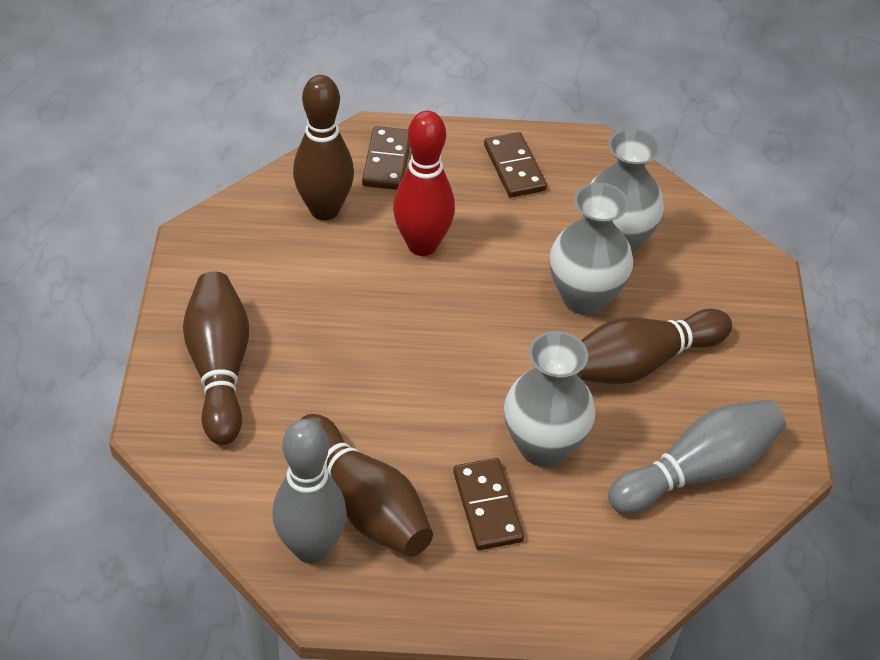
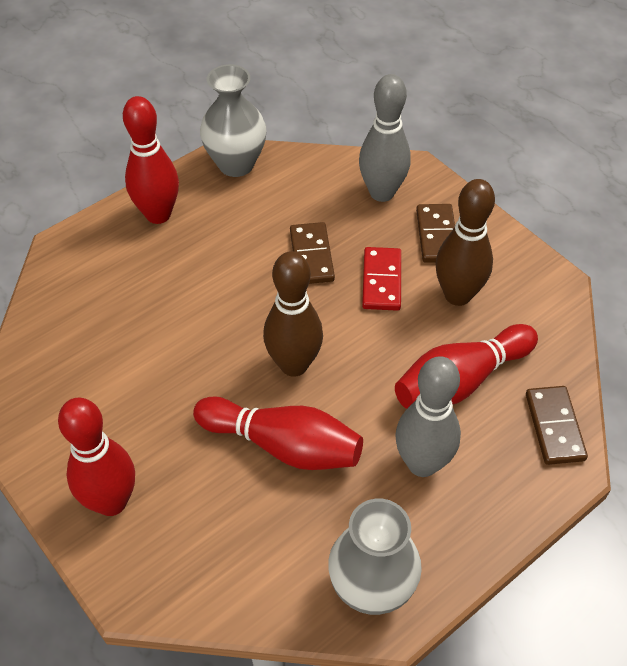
brown bowling pin: 4 -> 2
grey vase: 3 -> 2
red bowling pin: 1 -> 4
red domino: 0 -> 1

